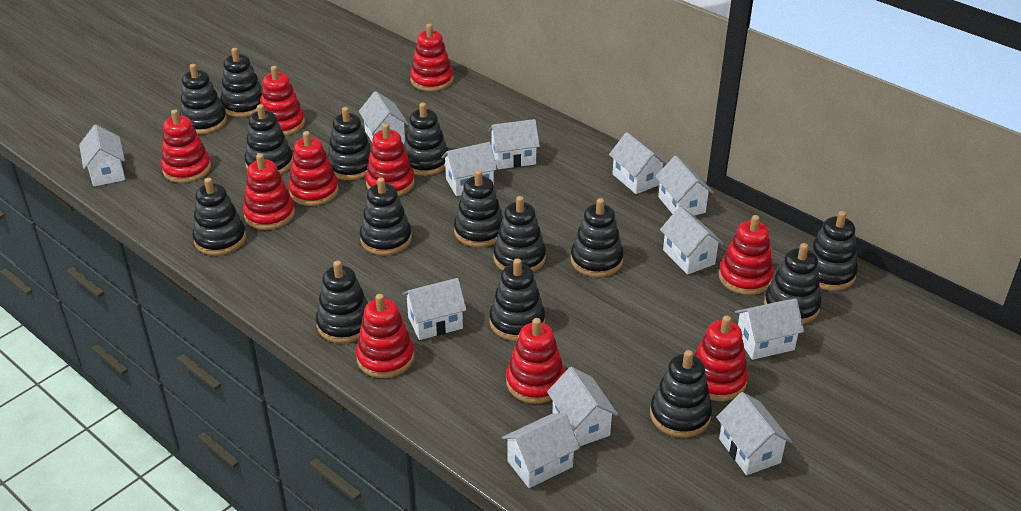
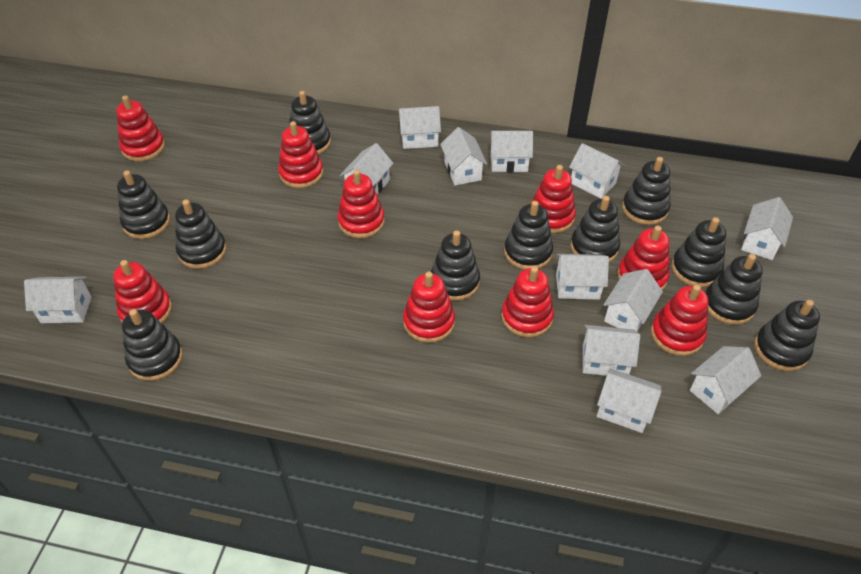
black stacking toy: 15 -> 11
red stacking toy: 10 -> 9

